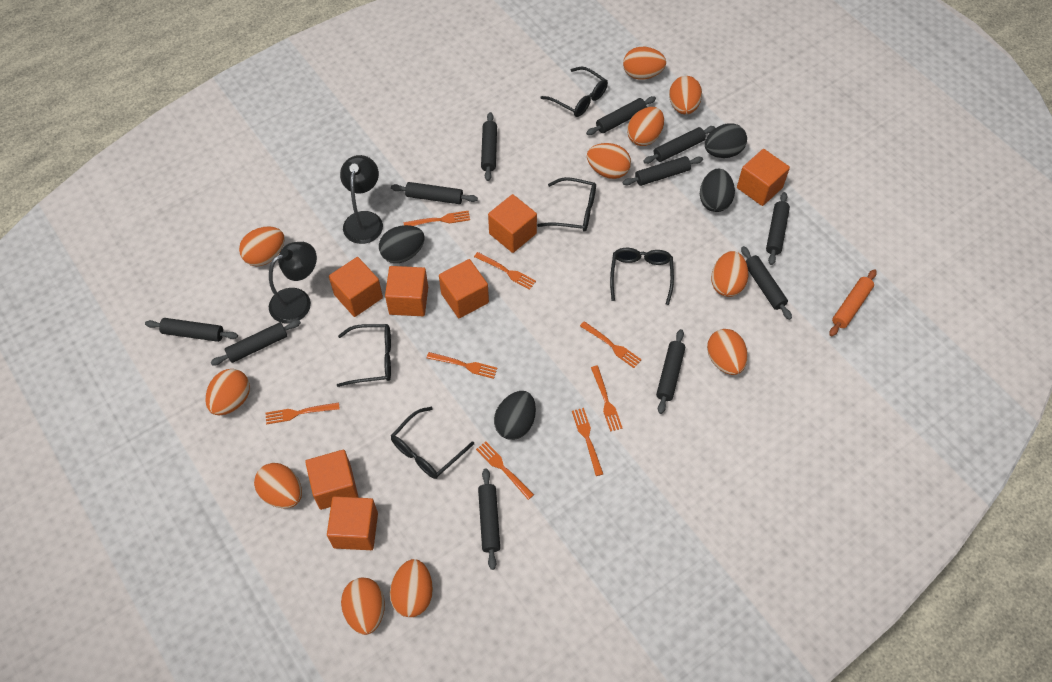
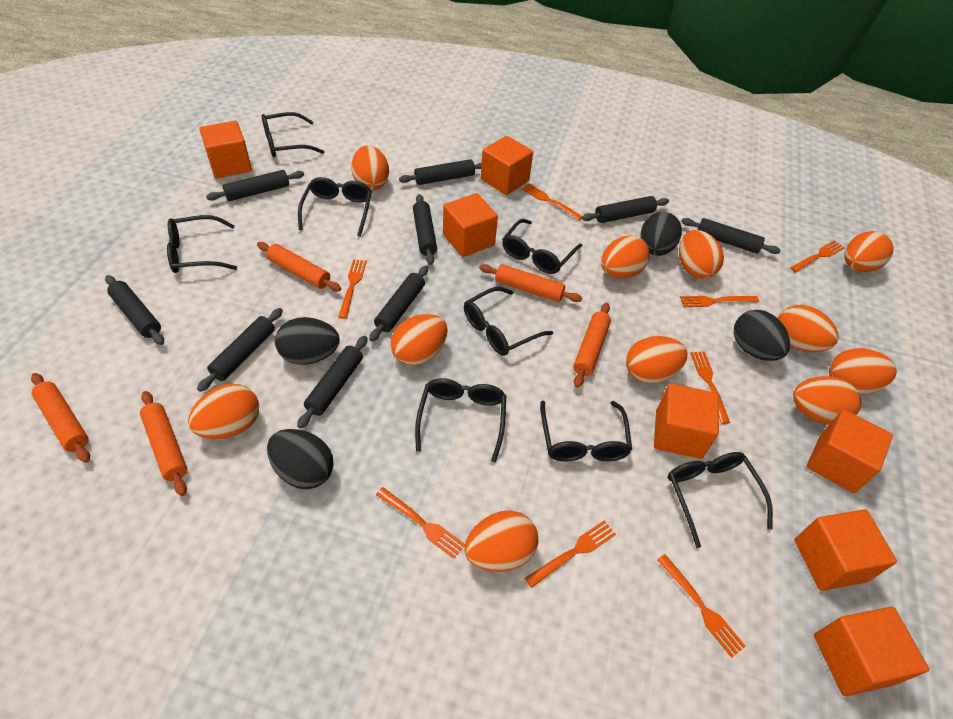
black glasses: 5 -> 8
black lamp: 2 -> 0
black rolling pin: 11 -> 9
orange rolling pin: 1 -> 5

